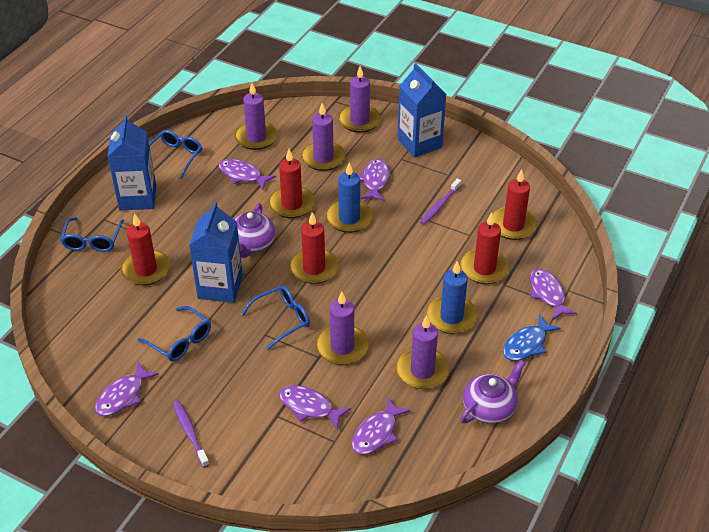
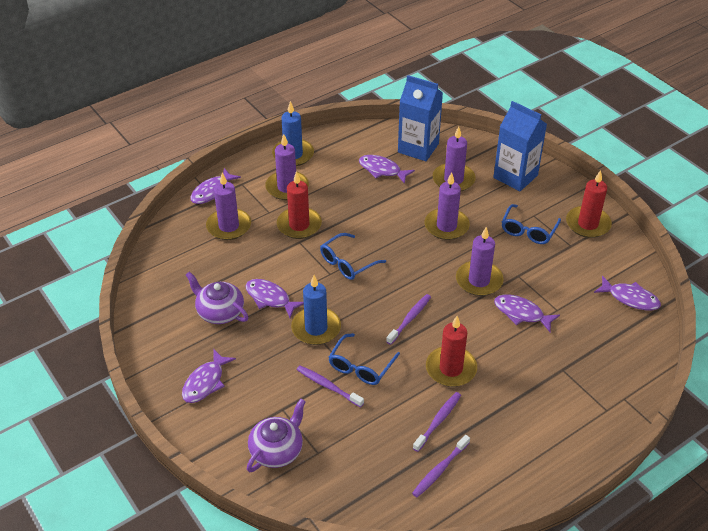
blue carton: 3 -> 2
blue fish: 1 -> 0
blue glasses: 4 -> 3
purple toothbrush: 2 -> 4
red candle: 5 -> 3

